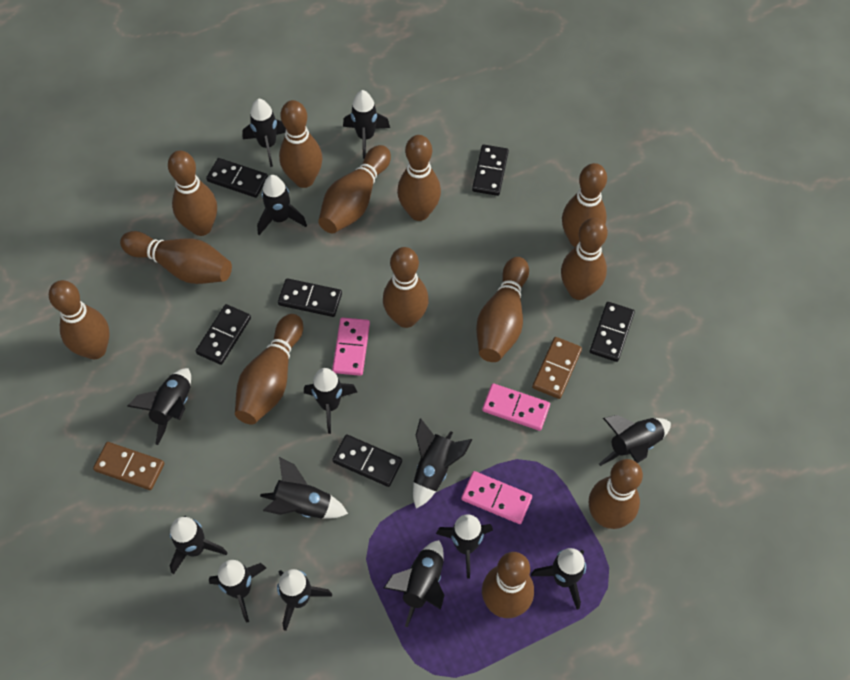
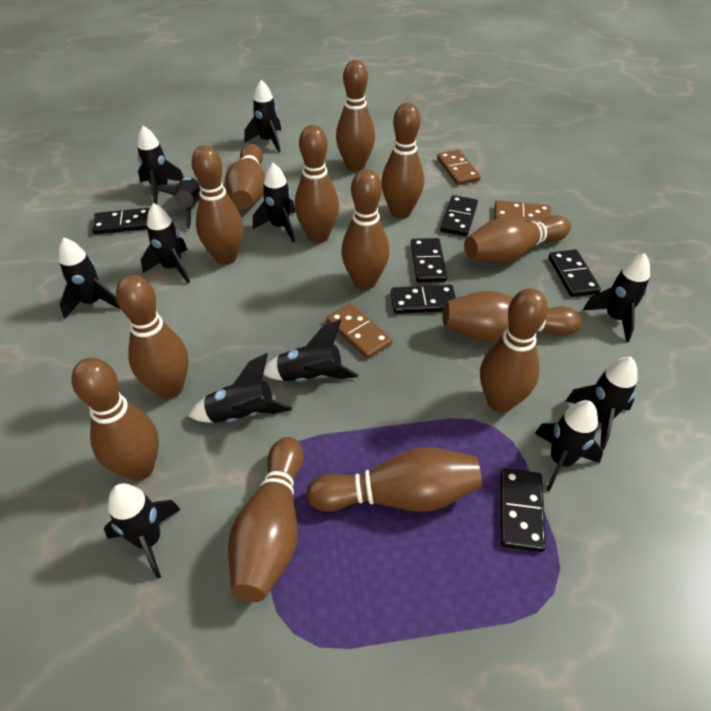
black rocket: 14 -> 12
brown domino: 2 -> 3
pink domino: 3 -> 0

